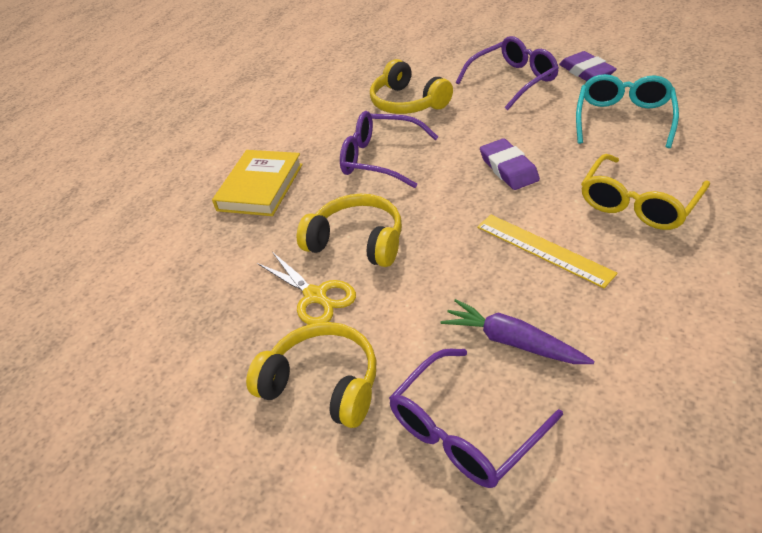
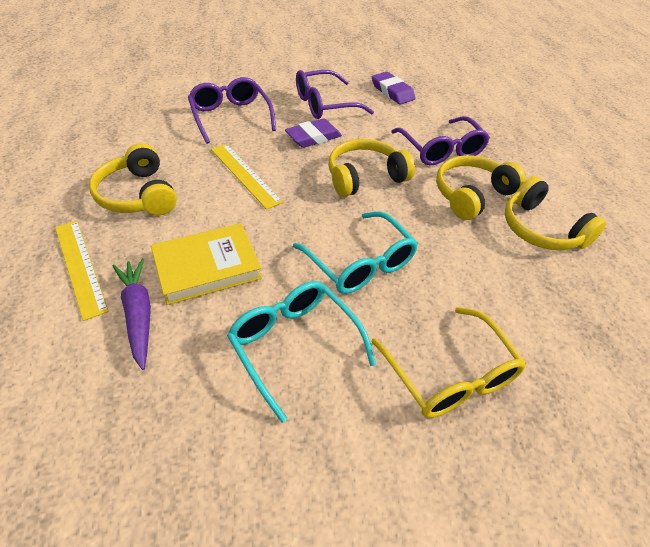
turquoise glasses: 1 -> 2
yellow headphones: 3 -> 4
yellow ruler: 1 -> 2
yellow scissors: 1 -> 0

